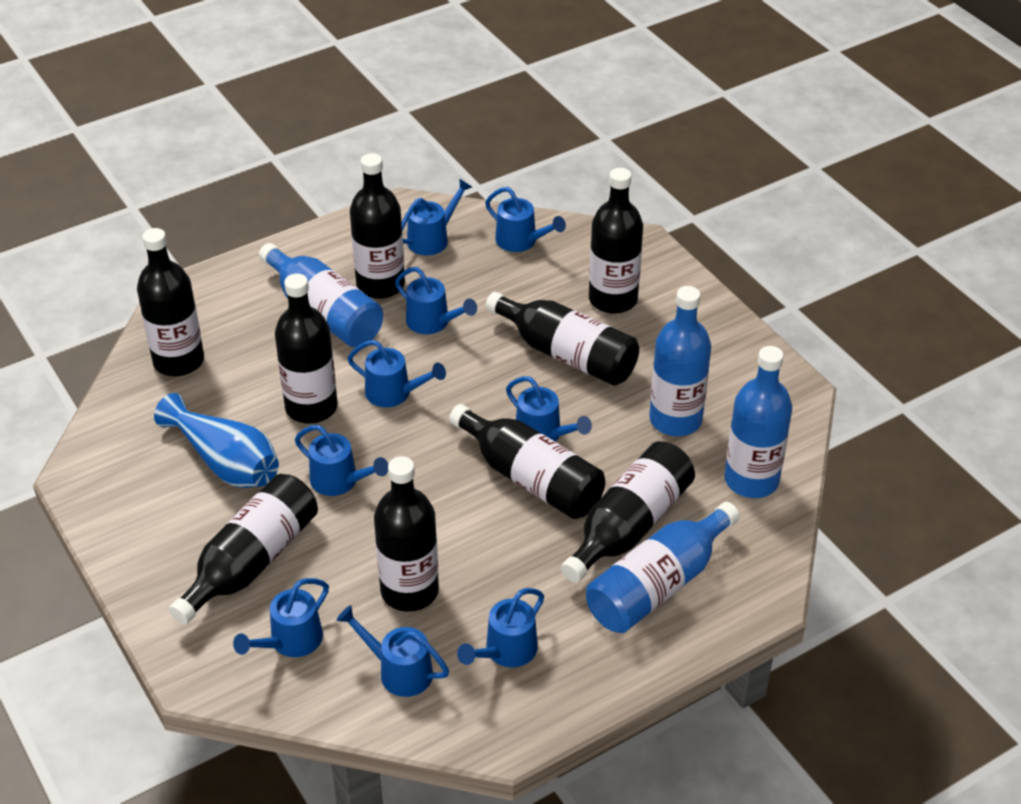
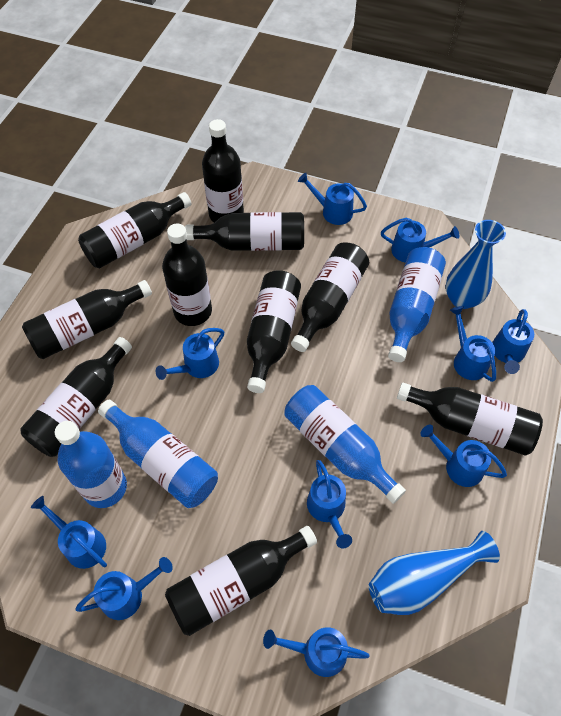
black bottle: 9 -> 10
blue vase: 1 -> 2
blue watering can: 9 -> 10

